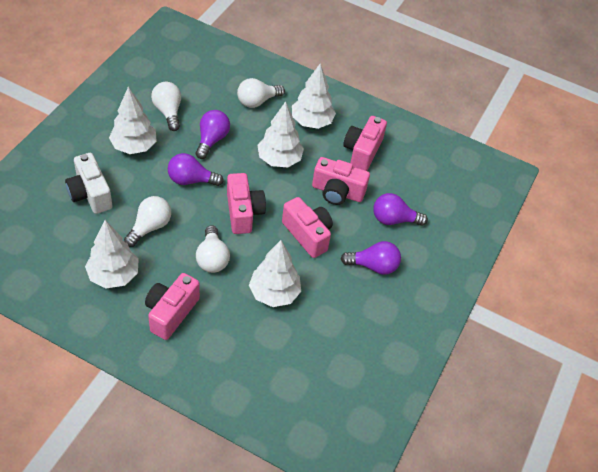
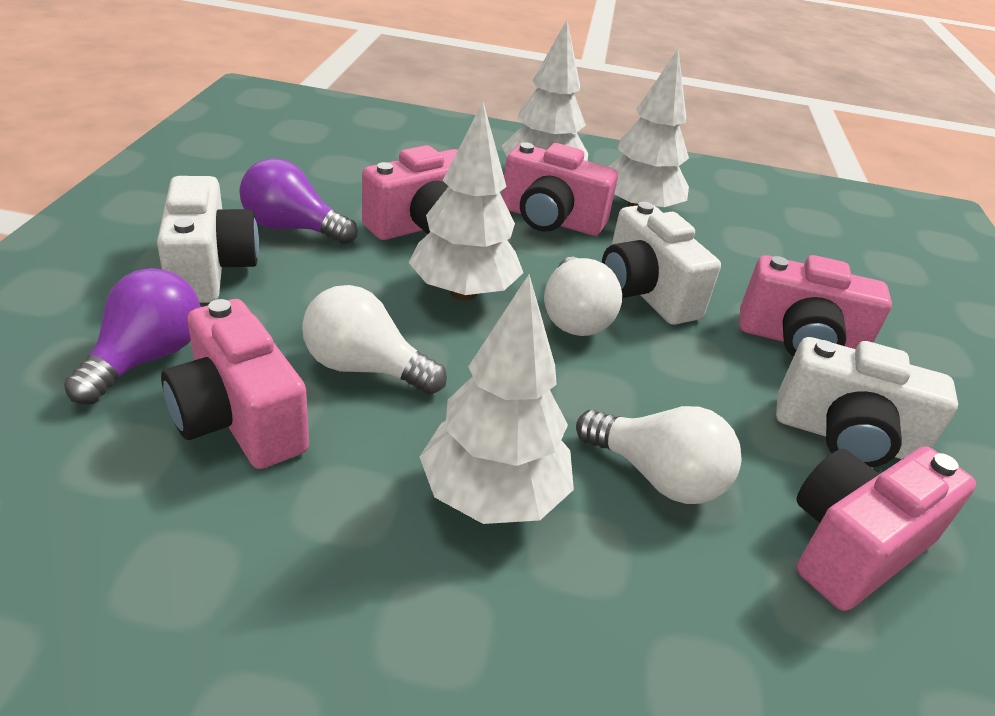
purple light bulb: 4 -> 2
white camera: 1 -> 3
white light bulb: 4 -> 3
white tree: 5 -> 4

